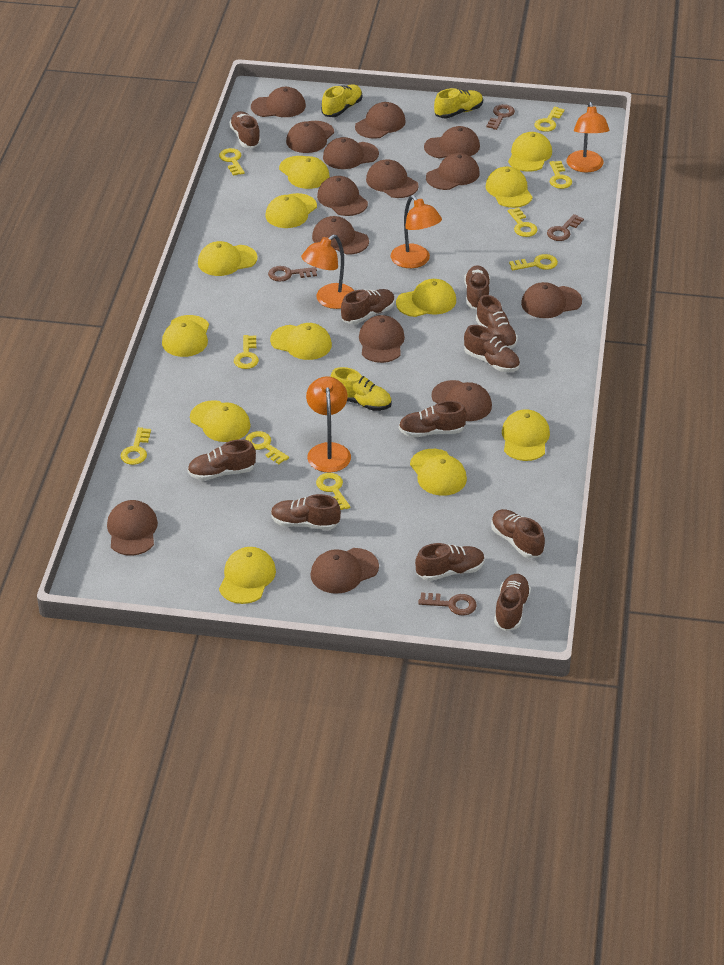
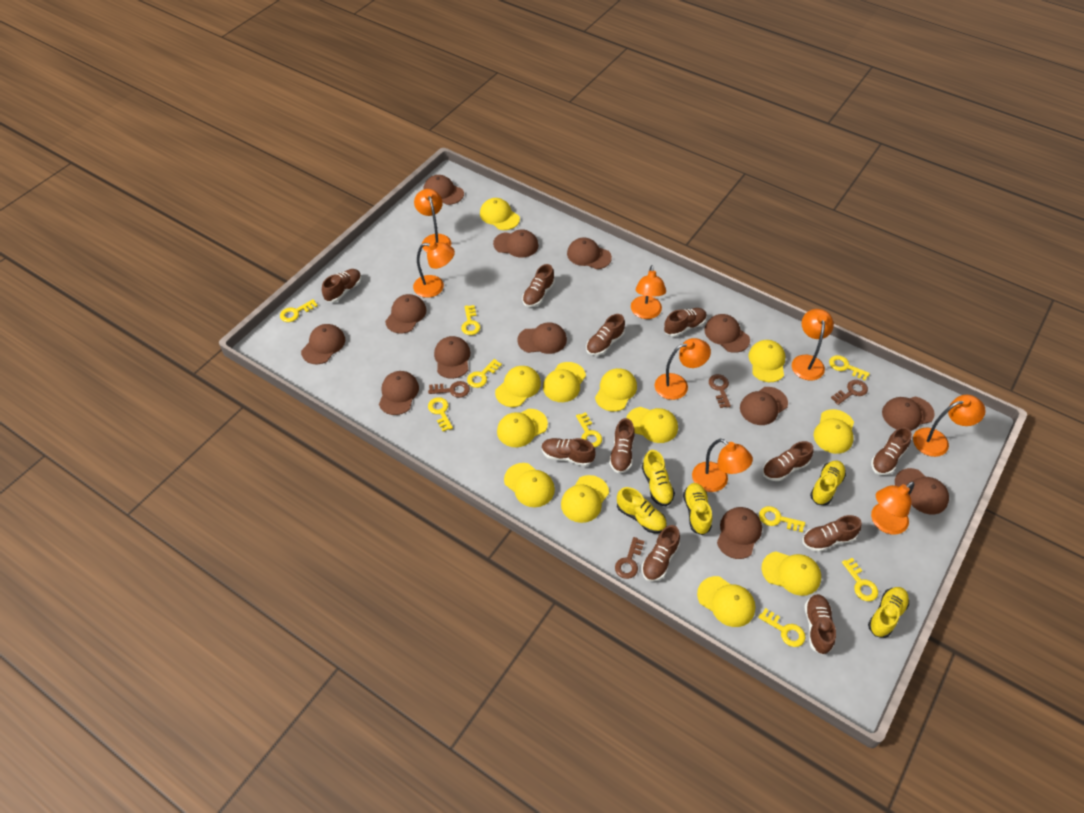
brown cap: 14 -> 13
orange lamp: 4 -> 8
yellow shoe: 3 -> 5

